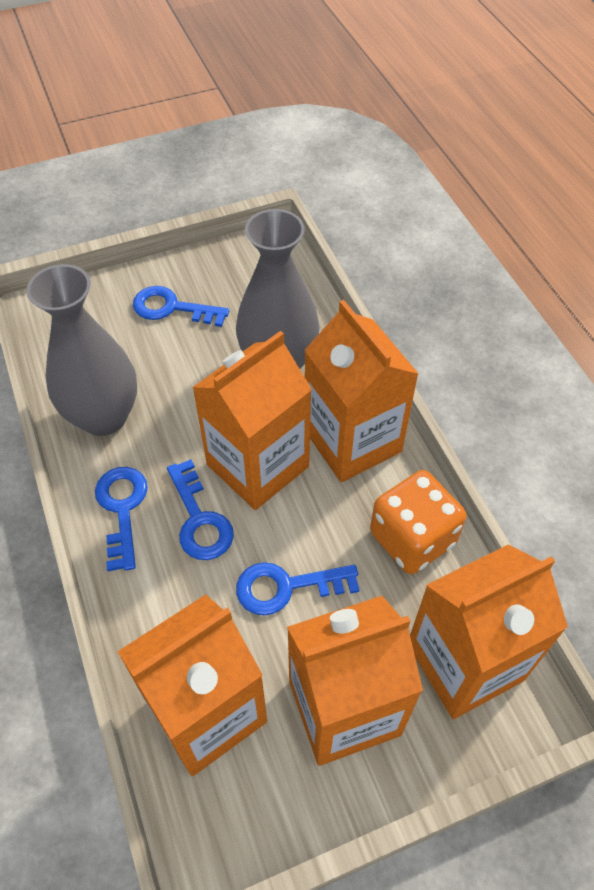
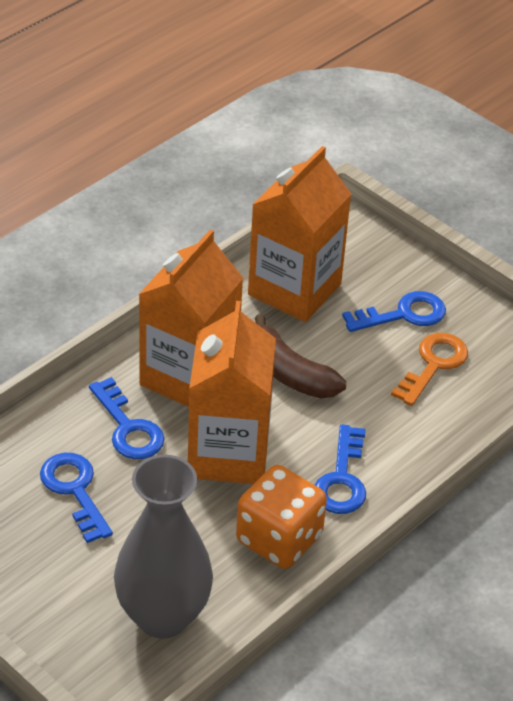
brown banana: 0 -> 1
grey vase: 2 -> 1
orange carton: 5 -> 3
orange key: 0 -> 1

